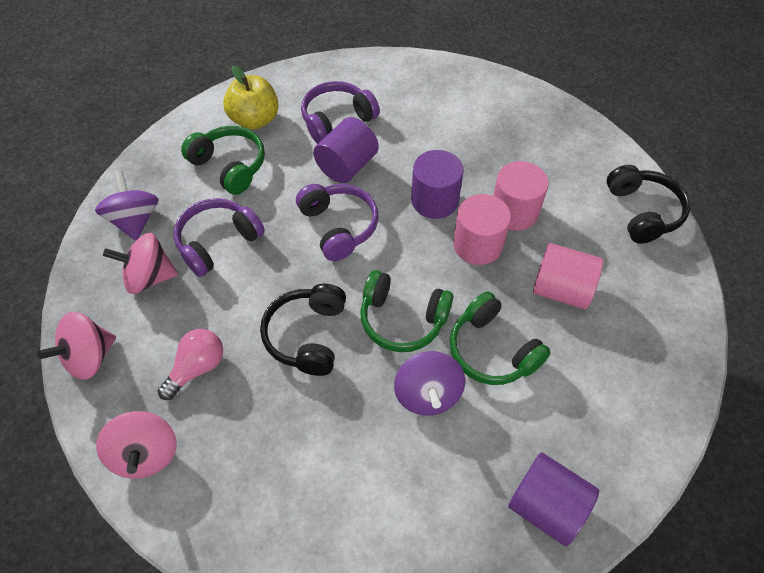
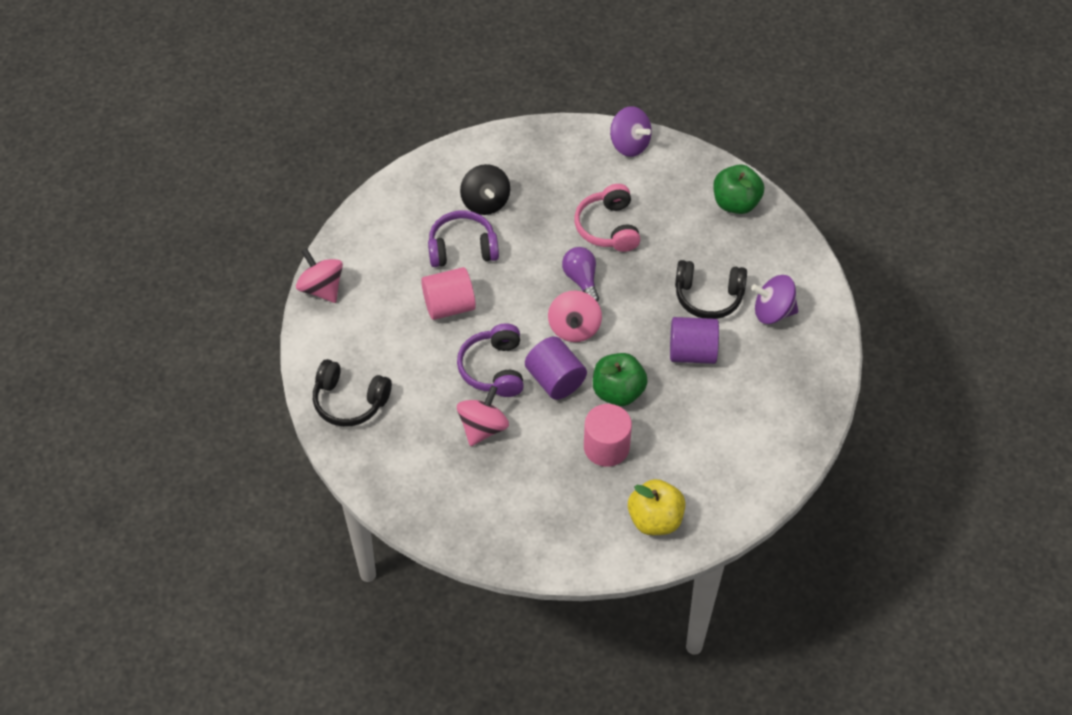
black spinning top: 0 -> 1
green apple: 0 -> 2
green headphones: 3 -> 0
pink cylinder: 3 -> 2
pink headphones: 0 -> 1
pink light bulb: 1 -> 0
purple cylinder: 3 -> 2
purple headphones: 3 -> 2
purple light bulb: 0 -> 1

